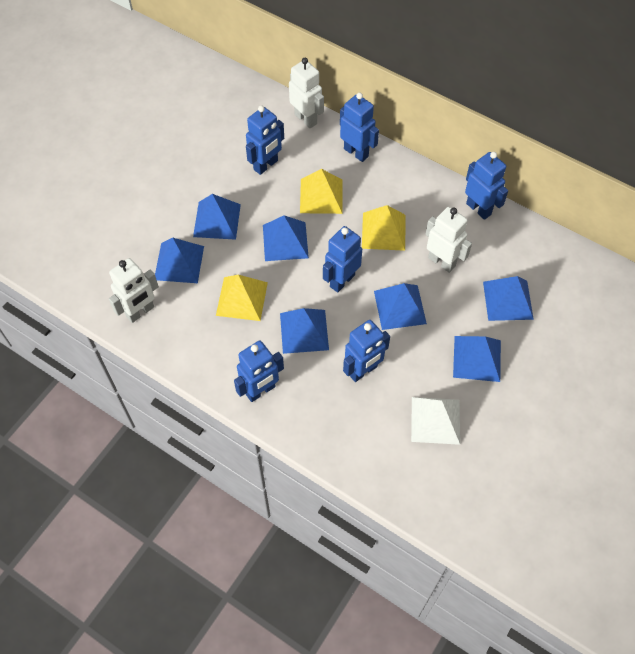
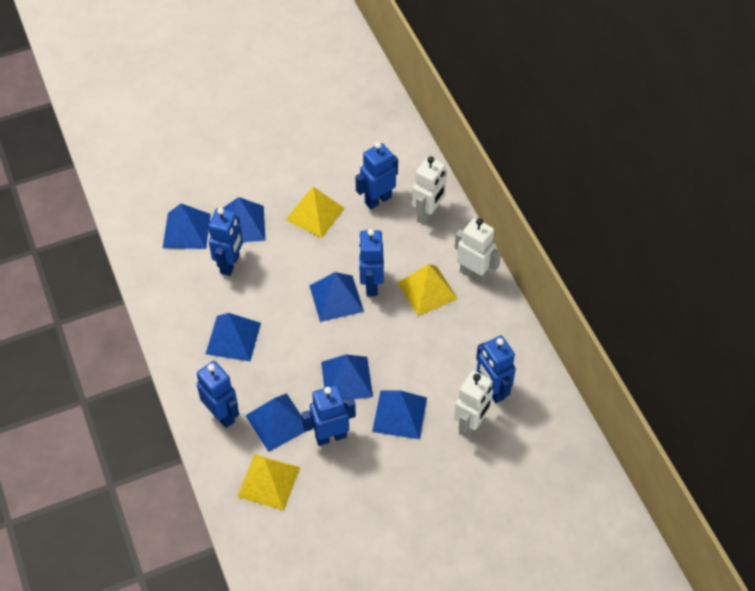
white pyramid: 1 -> 0

